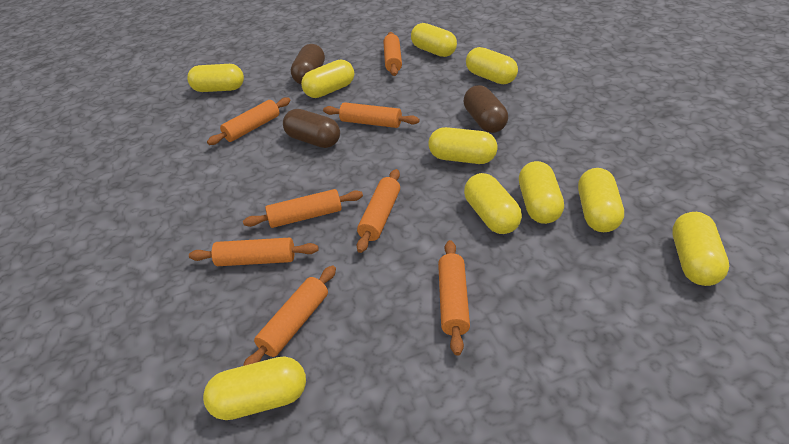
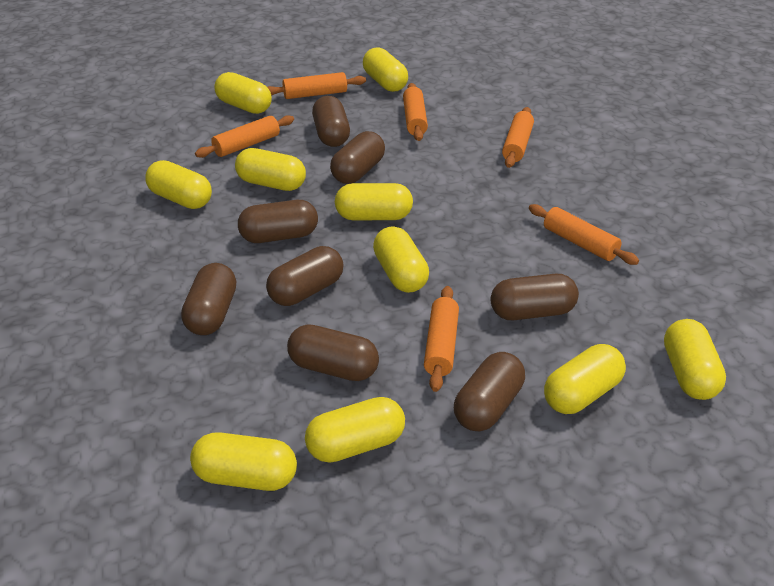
brown capsule: 3 -> 8
orange rolling pin: 8 -> 6

